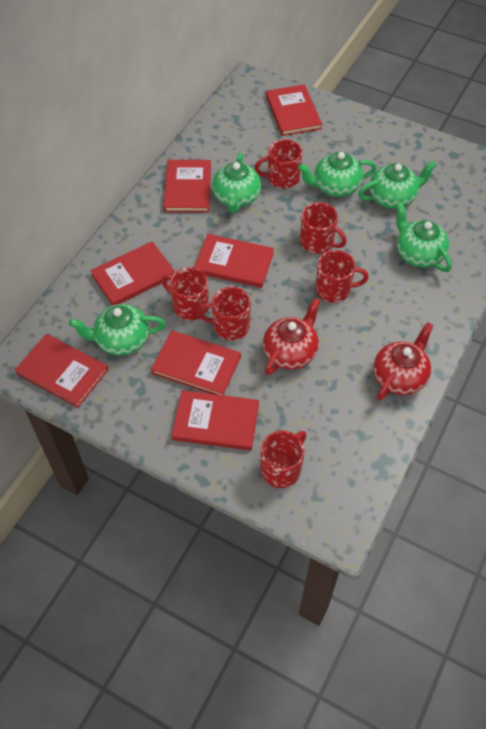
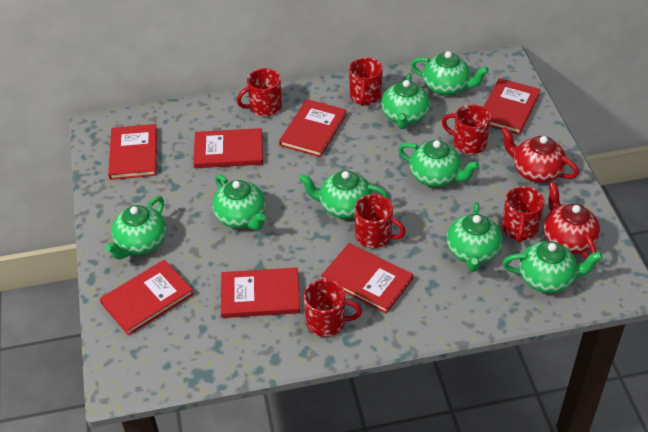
green teapot: 5 -> 8

